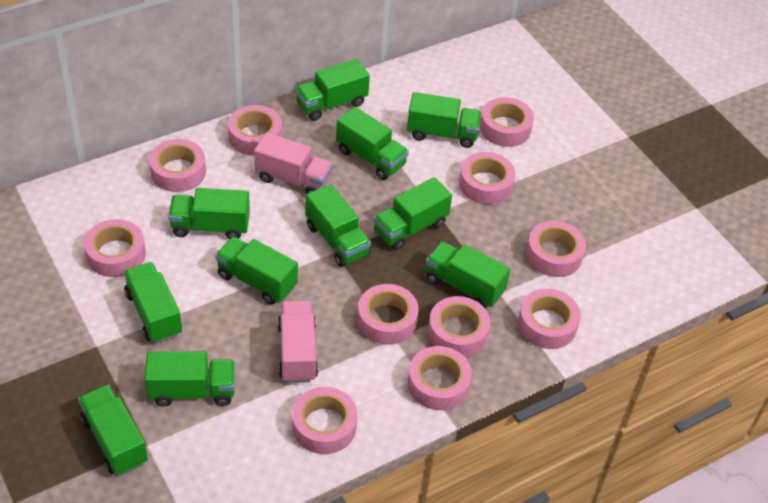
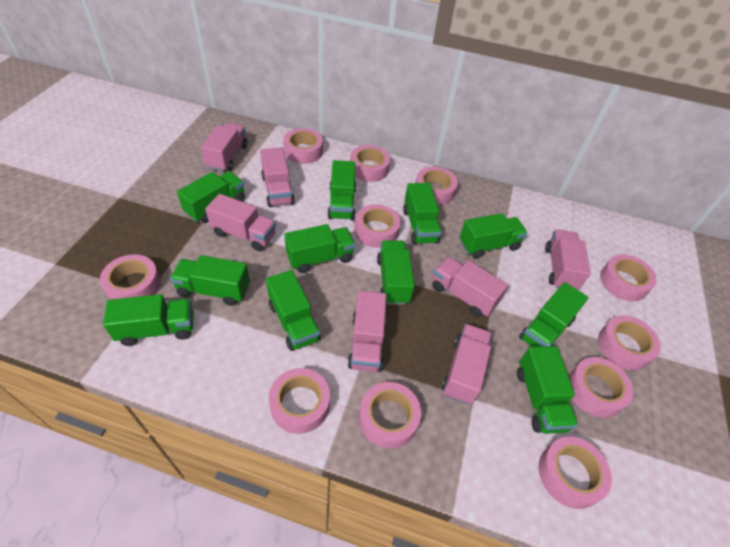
pink truck: 2 -> 7

